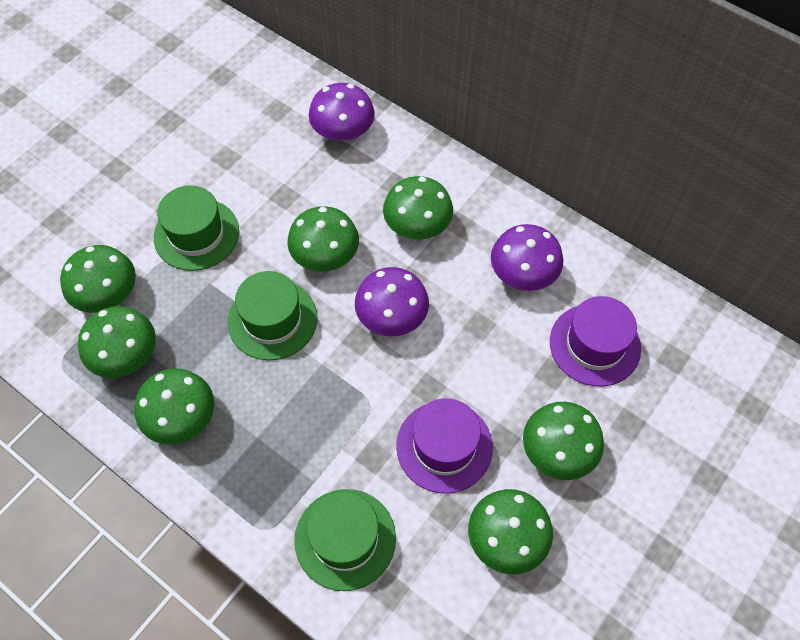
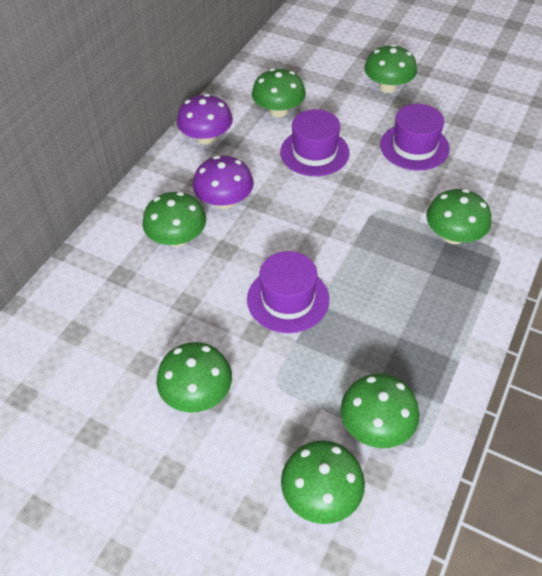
green hat: 3 -> 0
purple hat: 2 -> 3
purple mushroom: 3 -> 2

